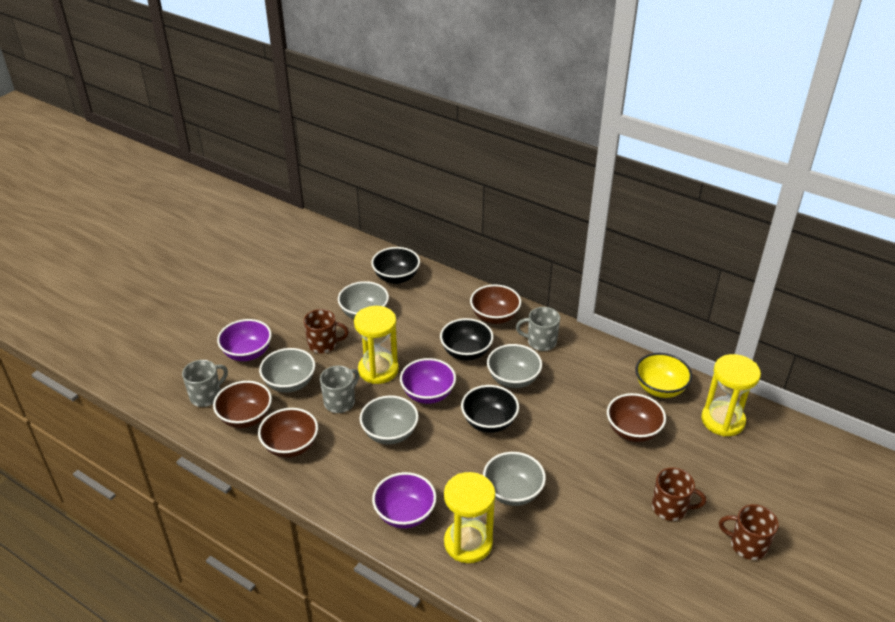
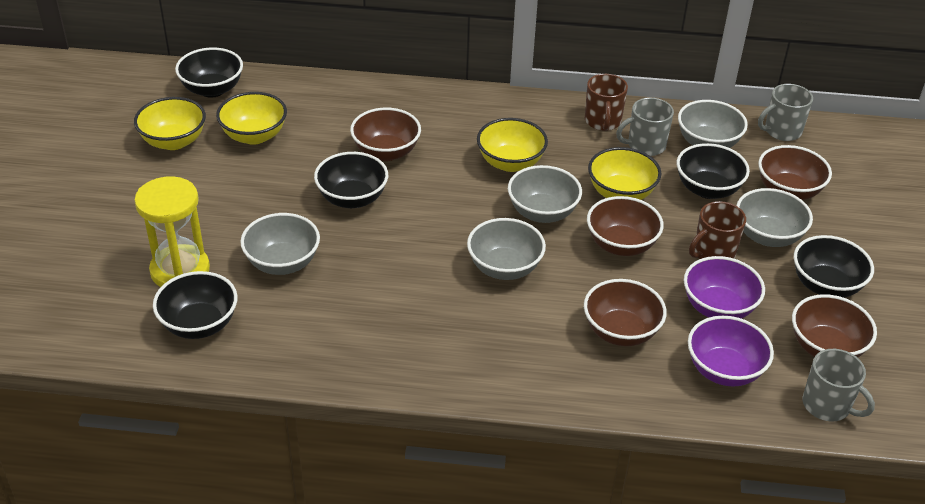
black bowl: 3 -> 5
brown bowl: 4 -> 5
brown mug: 3 -> 2
purple bowl: 3 -> 2
yellow bowl: 1 -> 4
yellow hourglass: 3 -> 1

